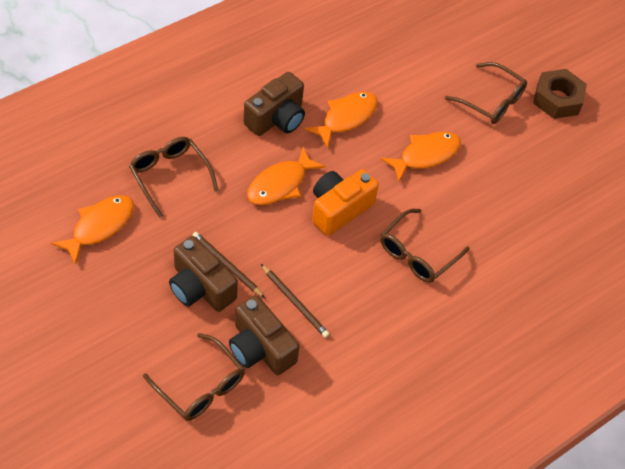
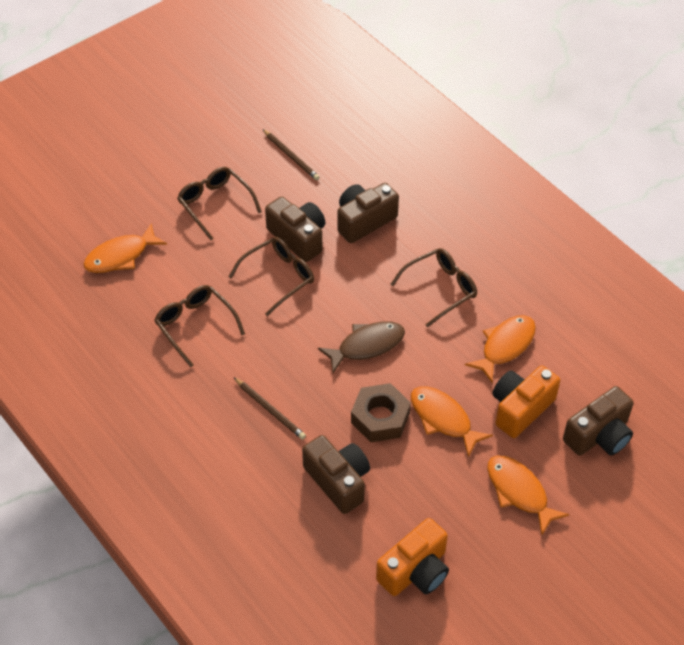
brown camera: 3 -> 4
brown fish: 0 -> 1
orange camera: 1 -> 2

